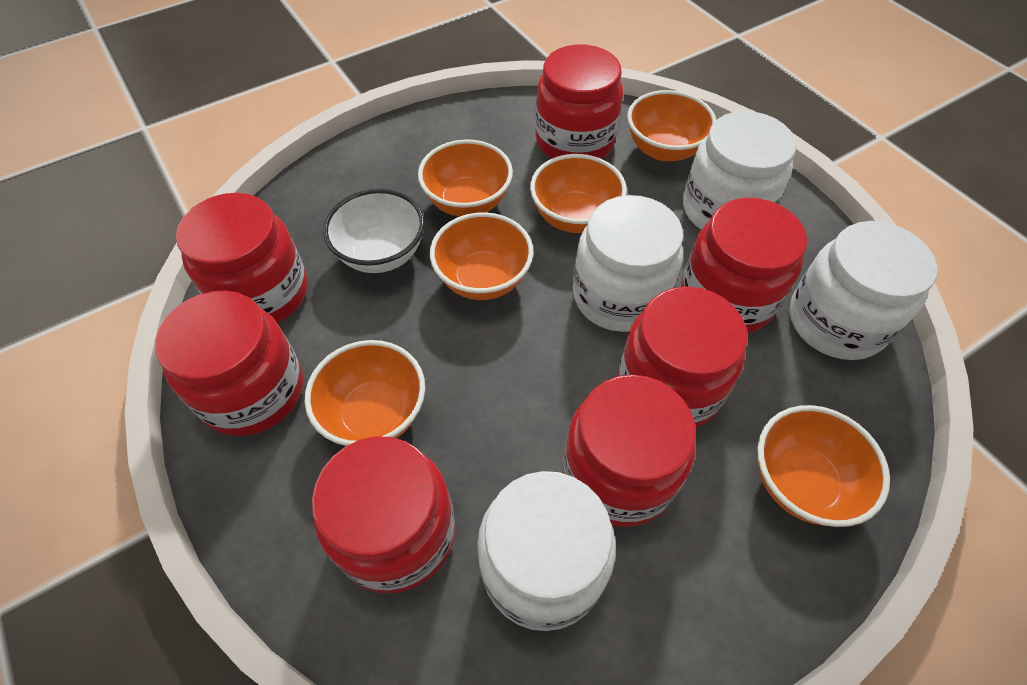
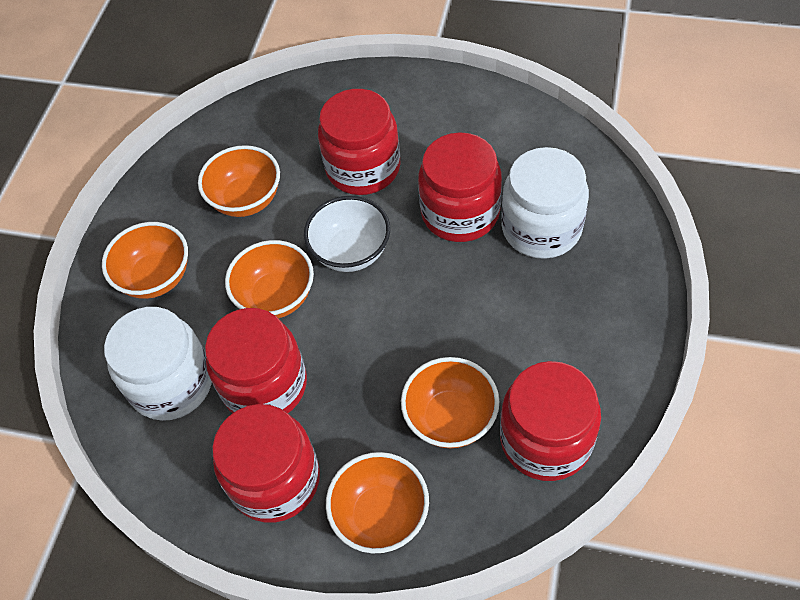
orange bowl: 6 -> 5
red jar: 7 -> 5
white jar: 4 -> 2

